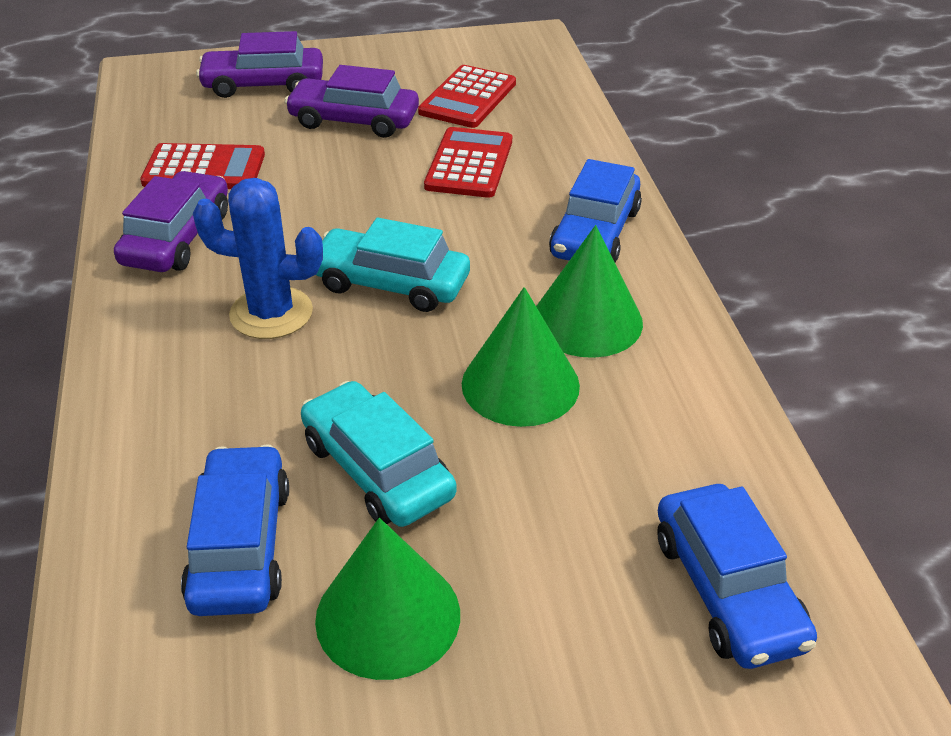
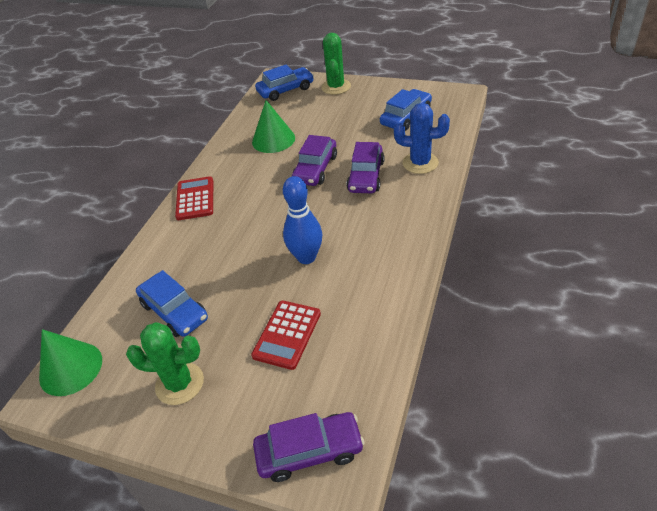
blue bowling pin: 0 -> 1
green cactus: 0 -> 2
green cone: 3 -> 2
red calculator: 3 -> 2
turquoise car: 2 -> 0

